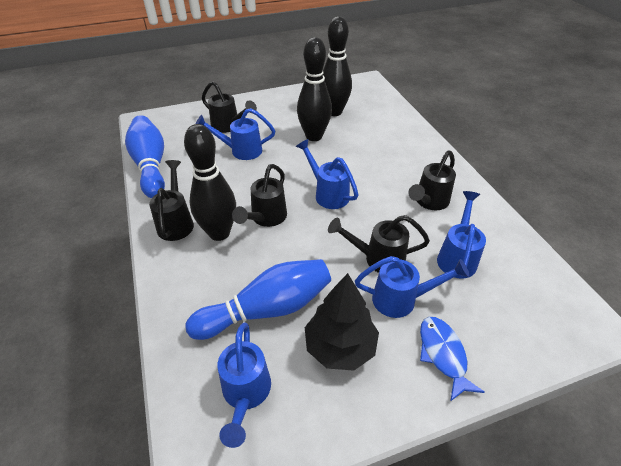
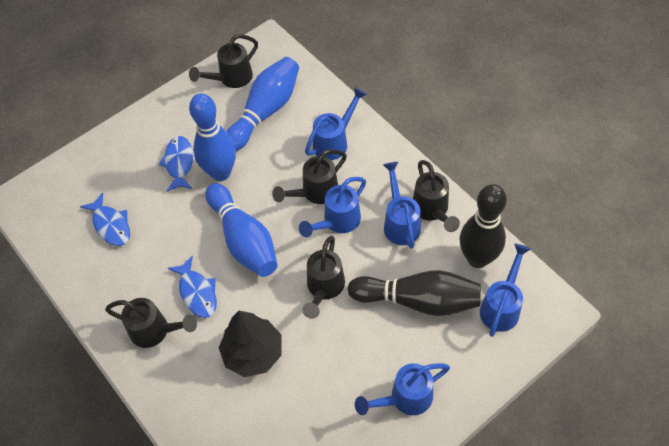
black bowling pin: 3 -> 2
blue bowling pin: 2 -> 3
blue fish: 1 -> 3

